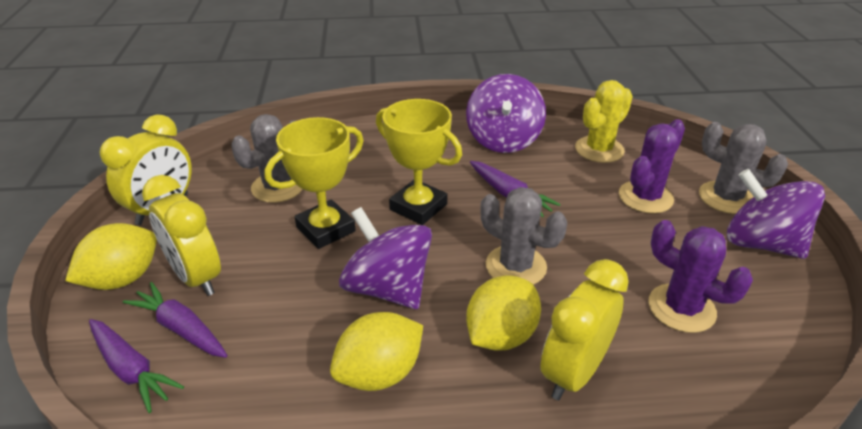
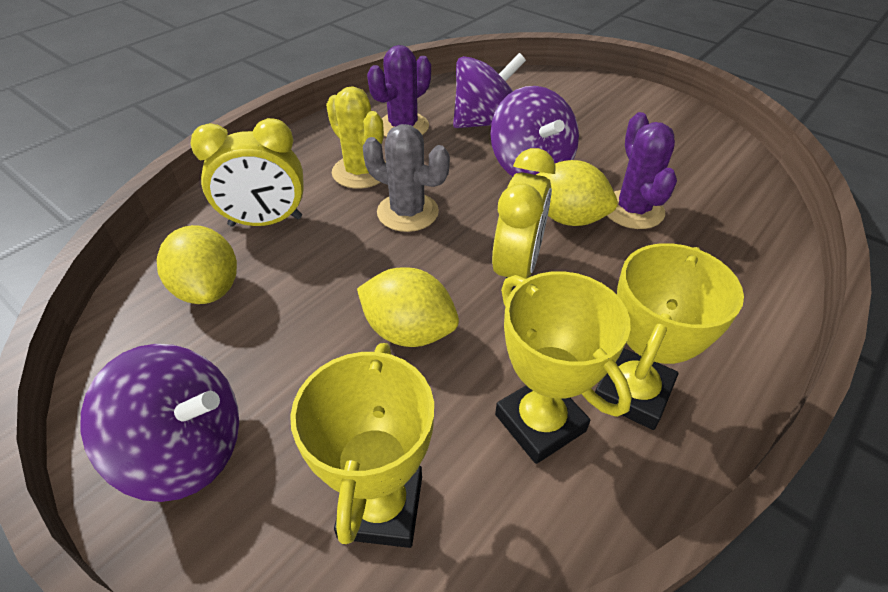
grey cactus: 3 -> 1
purple carrot: 3 -> 0
yellow clock: 3 -> 2
yellow trophy: 2 -> 3

